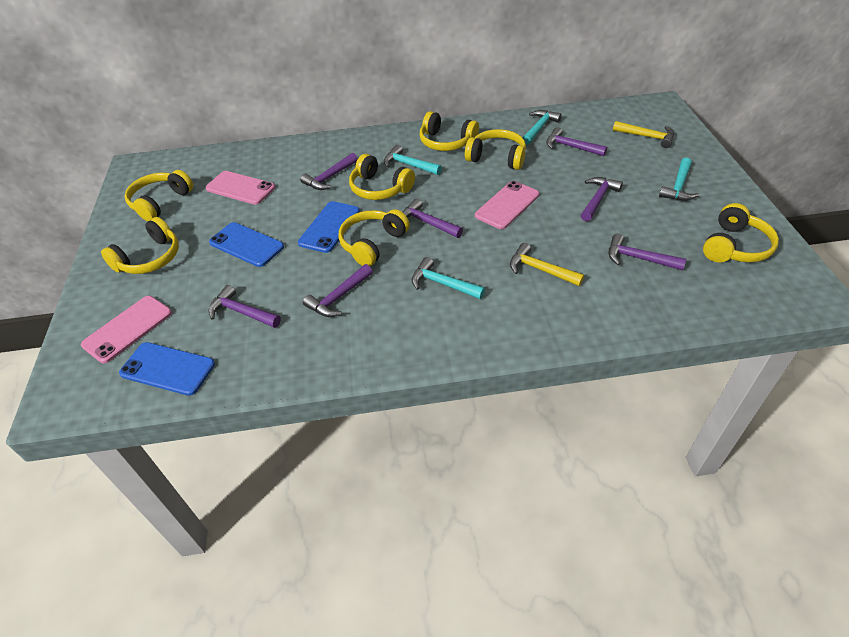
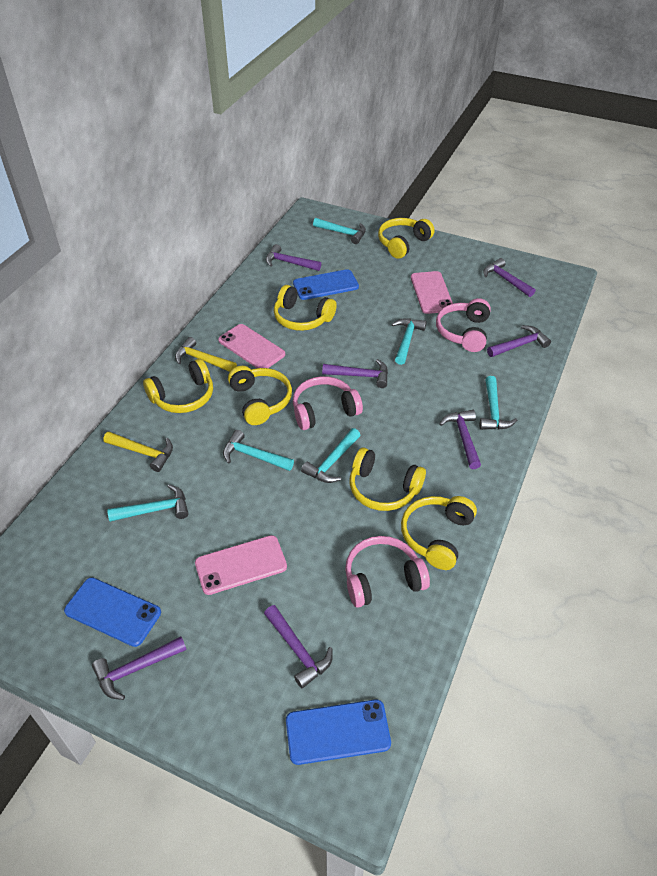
pink headphones: 0 -> 3
turquoise hammer: 4 -> 6
yellow headphones: 7 -> 6

